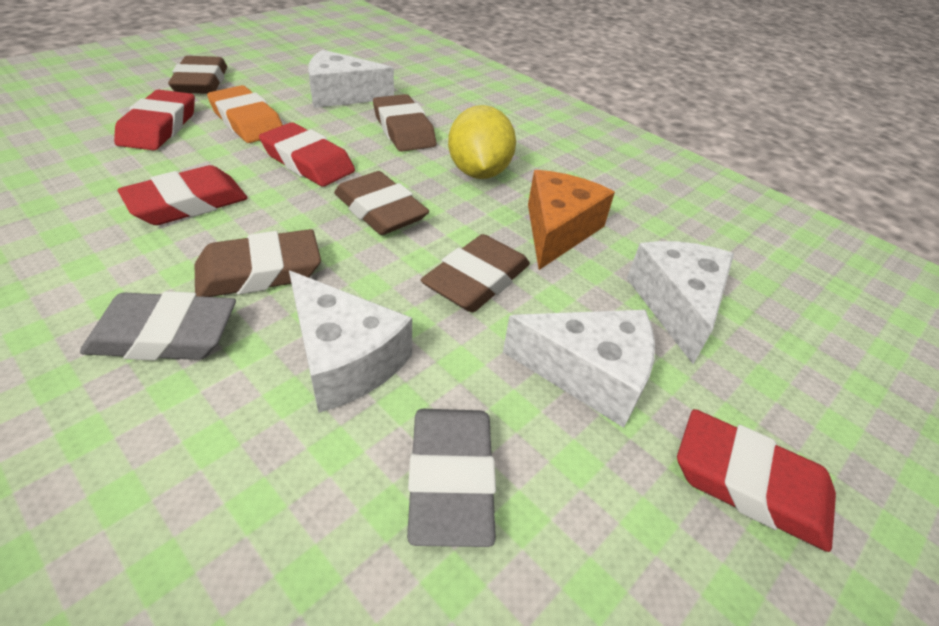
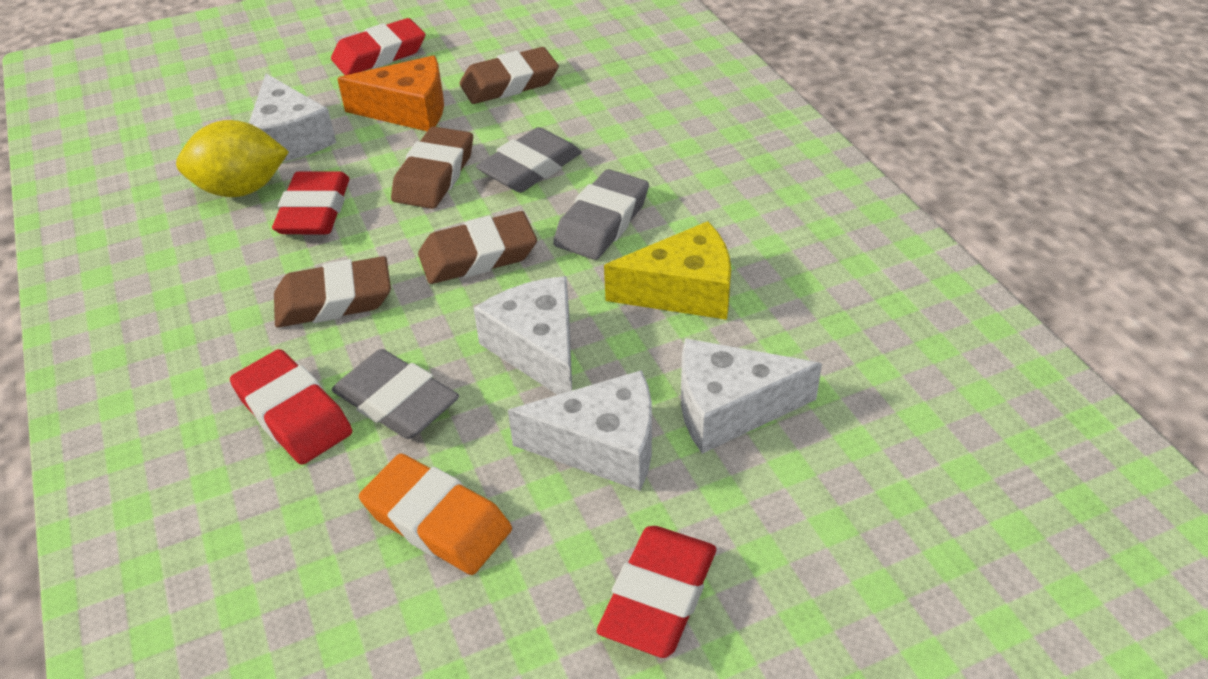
brown eraser: 5 -> 4
grey eraser: 2 -> 3
yellow cheese: 0 -> 1

